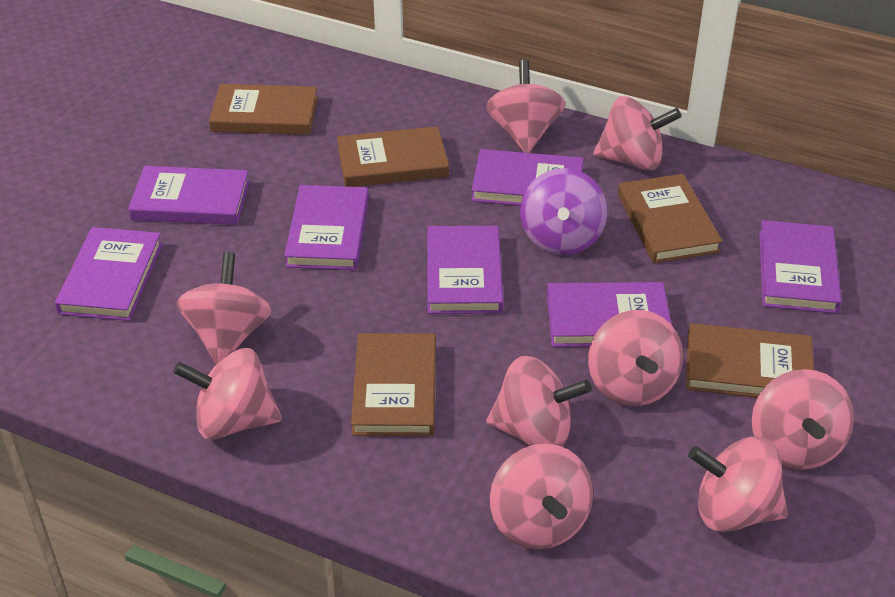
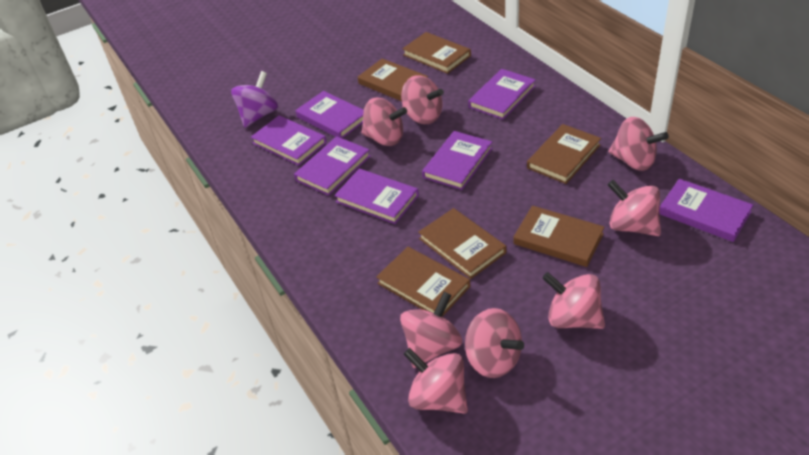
brown book: 5 -> 6
pink spinning top: 9 -> 8

